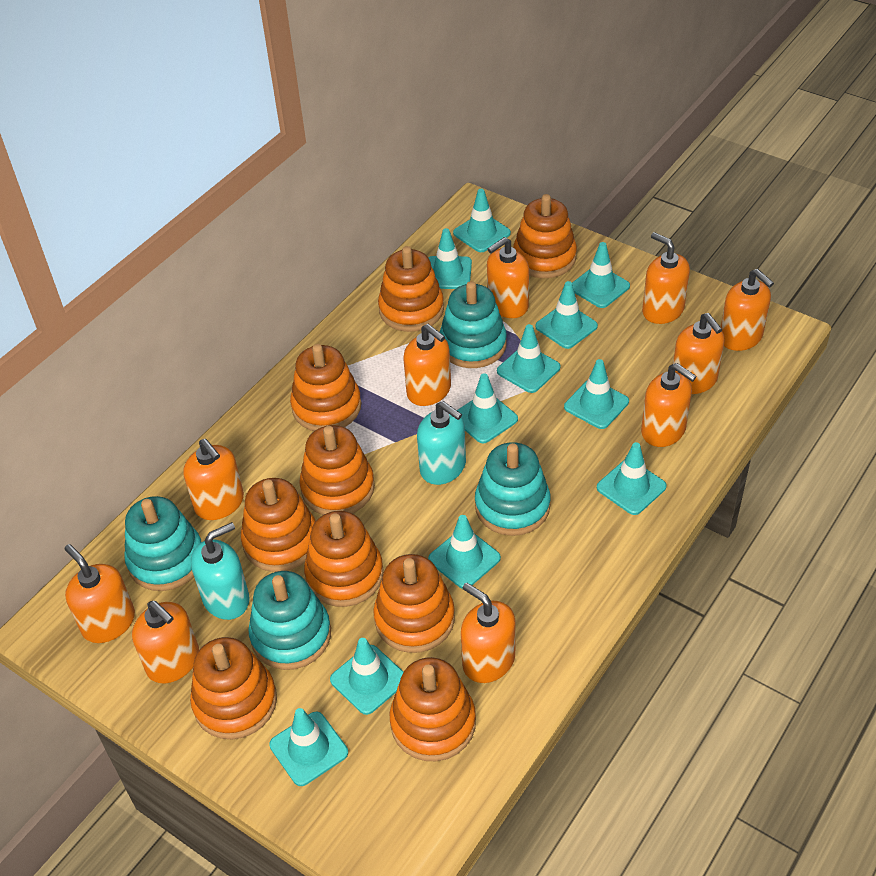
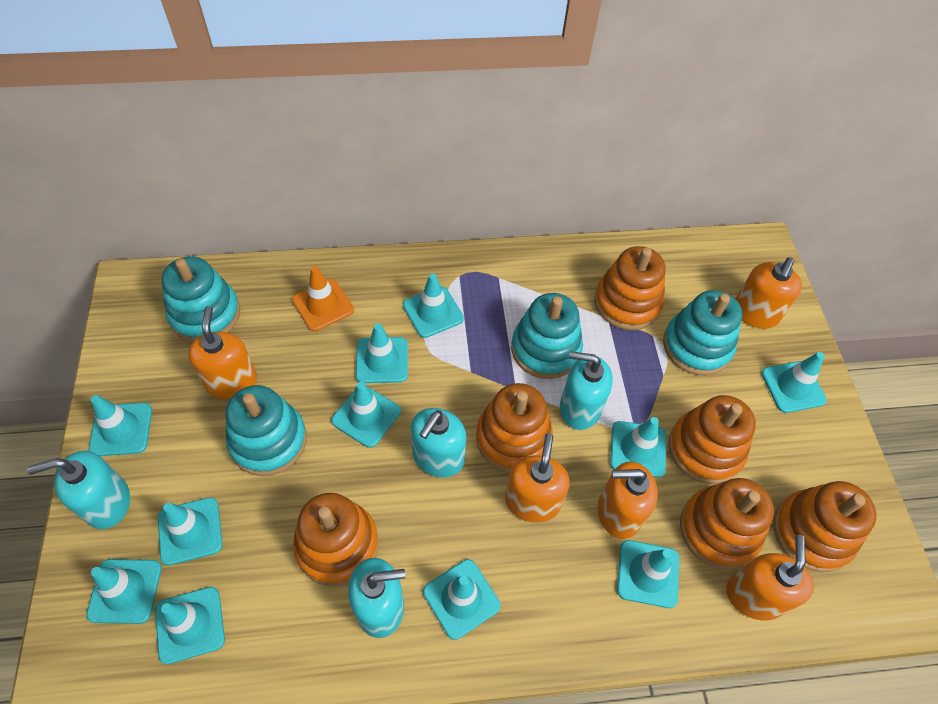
orange soap dispenser: 10 -> 5
orange stacking toy: 9 -> 6
orange traffic cone: 0 -> 1
turquoise soap dispenser: 2 -> 4

